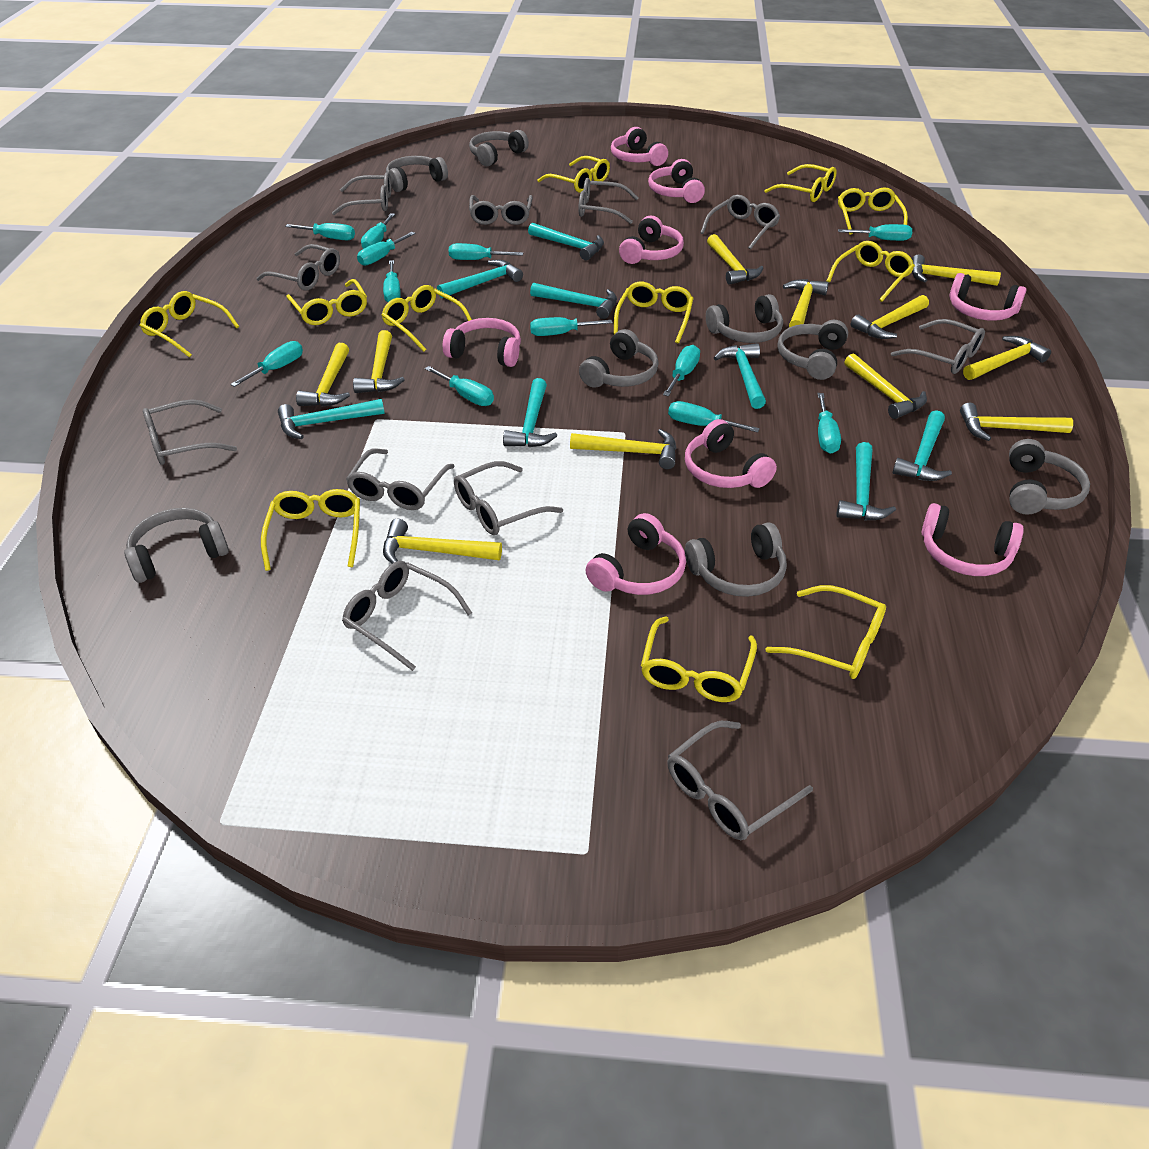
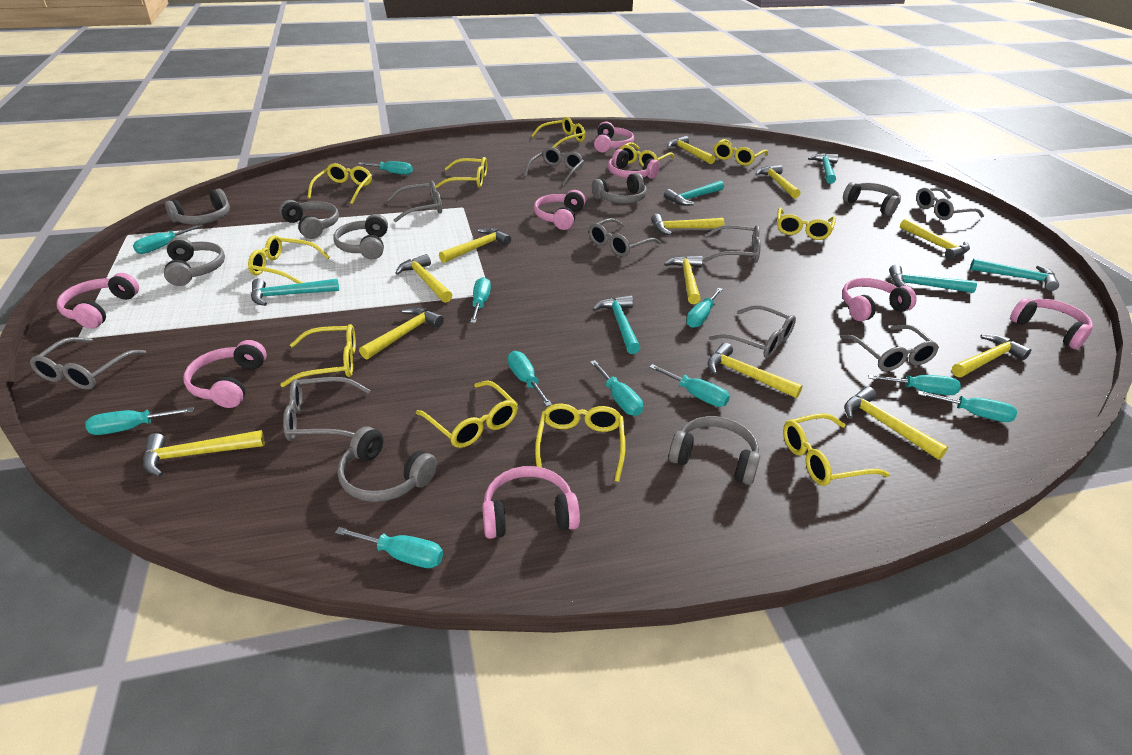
grey glasses: 11 -> 9
turquoise hammer: 8 -> 6
turquoise screwdriver: 12 -> 11
yellow hammer: 11 -> 12

